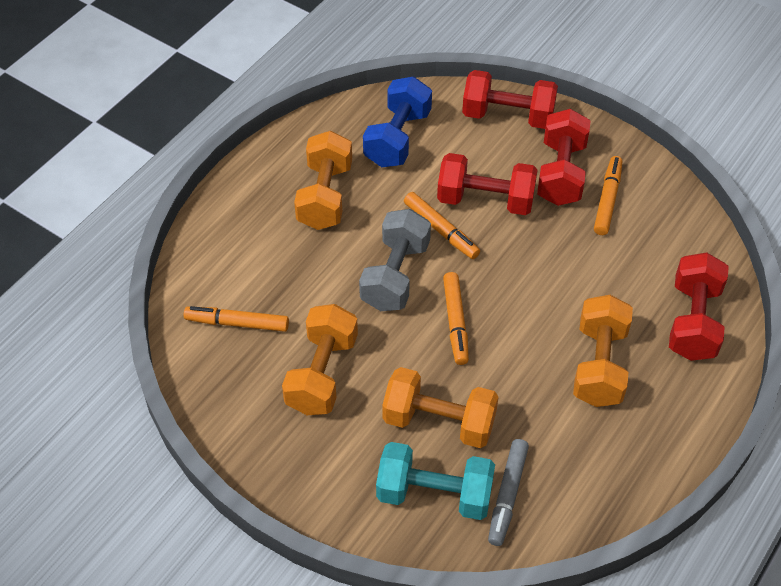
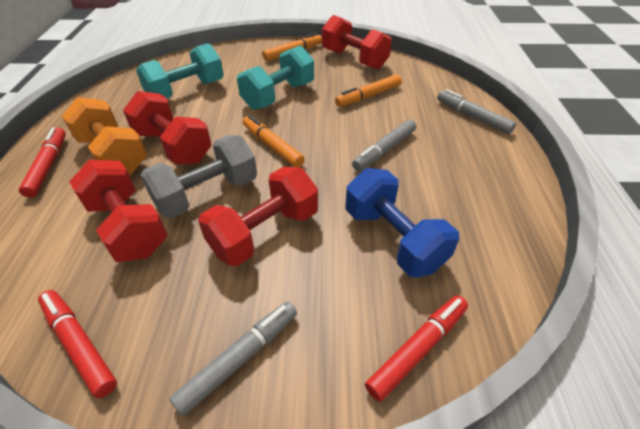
grey marker: 1 -> 3
orange dumbbell: 4 -> 1
orange marker: 4 -> 3
red marker: 0 -> 3
turquoise dumbbell: 1 -> 2

